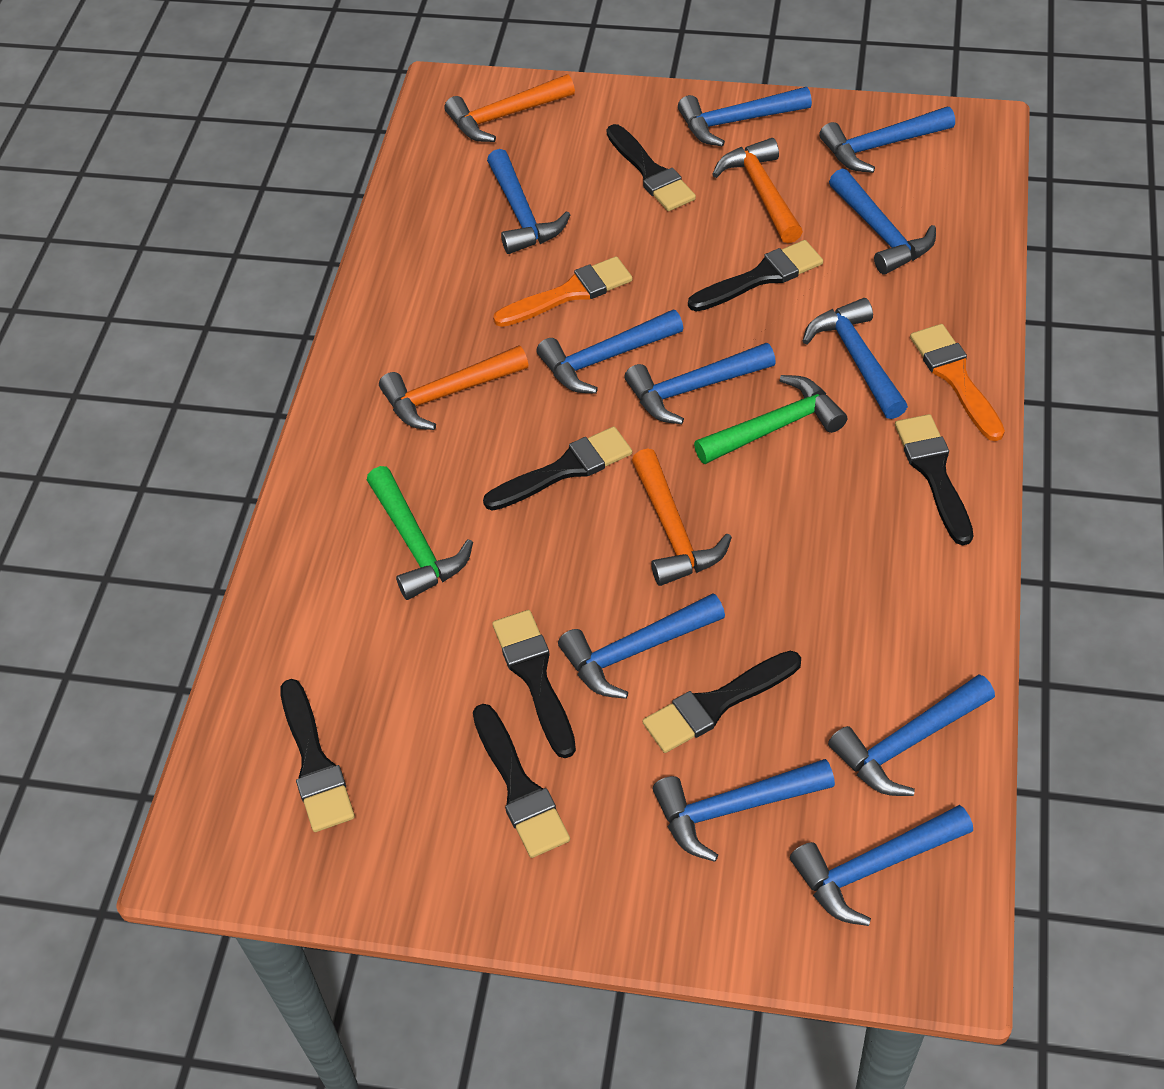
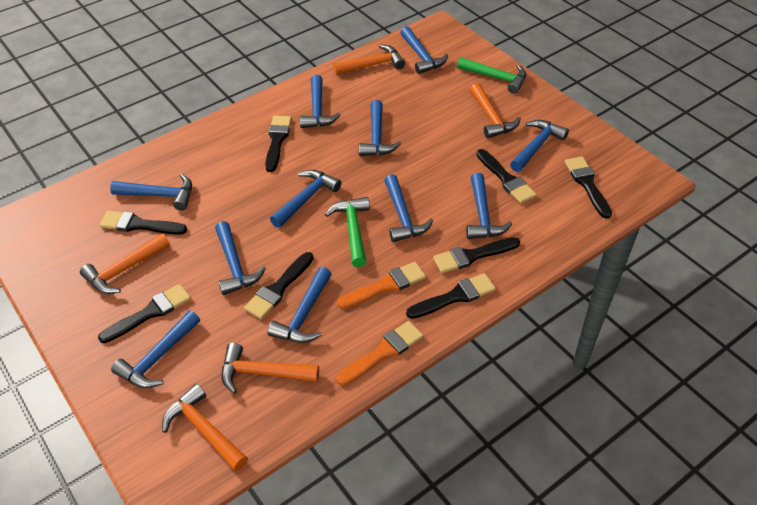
orange hammer: 4 -> 5

